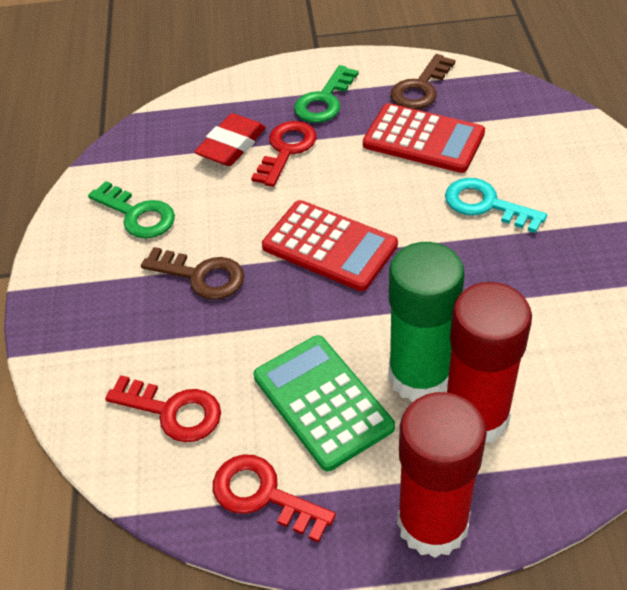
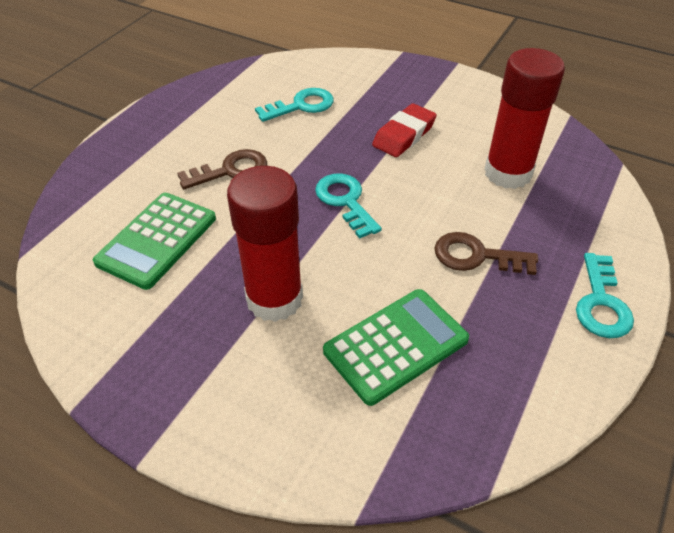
green calculator: 1 -> 2
green glue stick: 1 -> 0
green key: 2 -> 0
red calculator: 2 -> 0
red key: 3 -> 0
turquoise key: 1 -> 3

